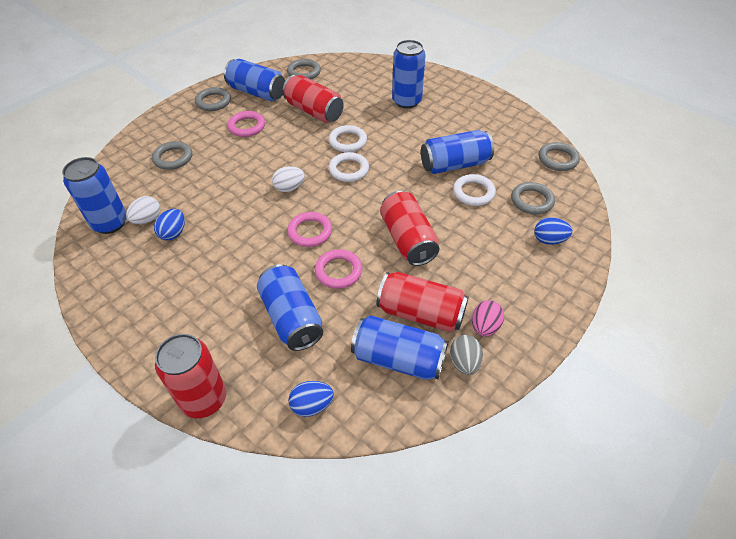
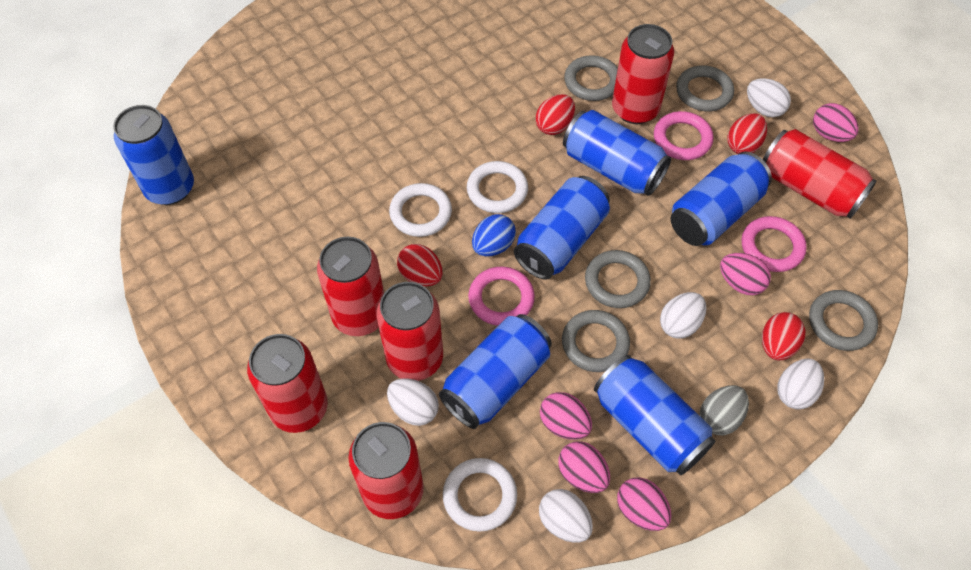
blue egg: 3 -> 1
pink egg: 1 -> 5
red can: 4 -> 6
red egg: 0 -> 4
white egg: 2 -> 5

